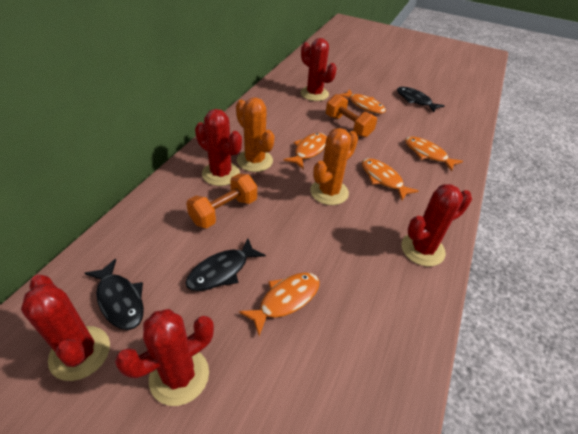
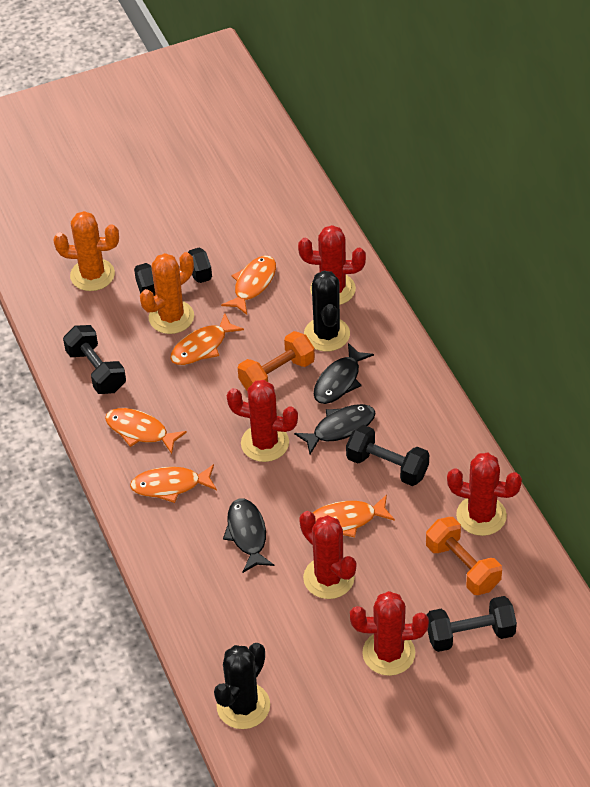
black cactus: 0 -> 2
black dumbbell: 0 -> 4

